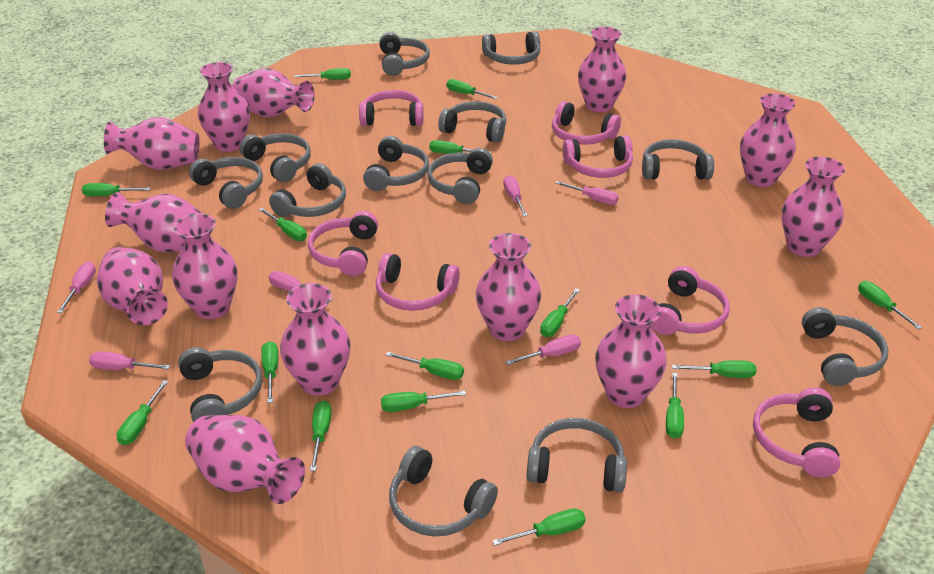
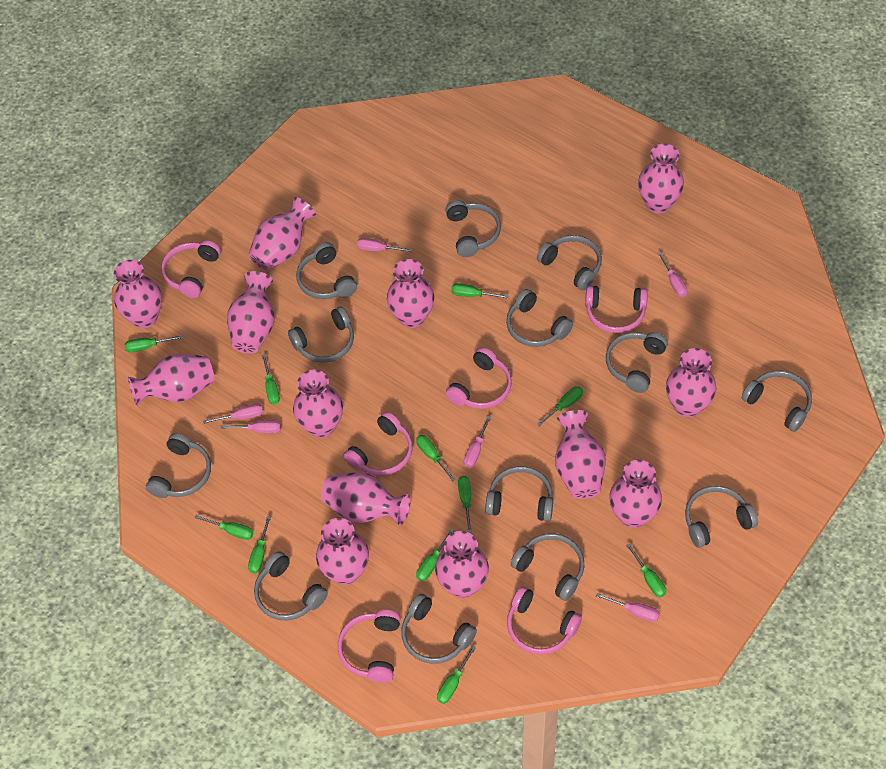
green screwdriver: 15 -> 11
pink headphones: 7 -> 6

